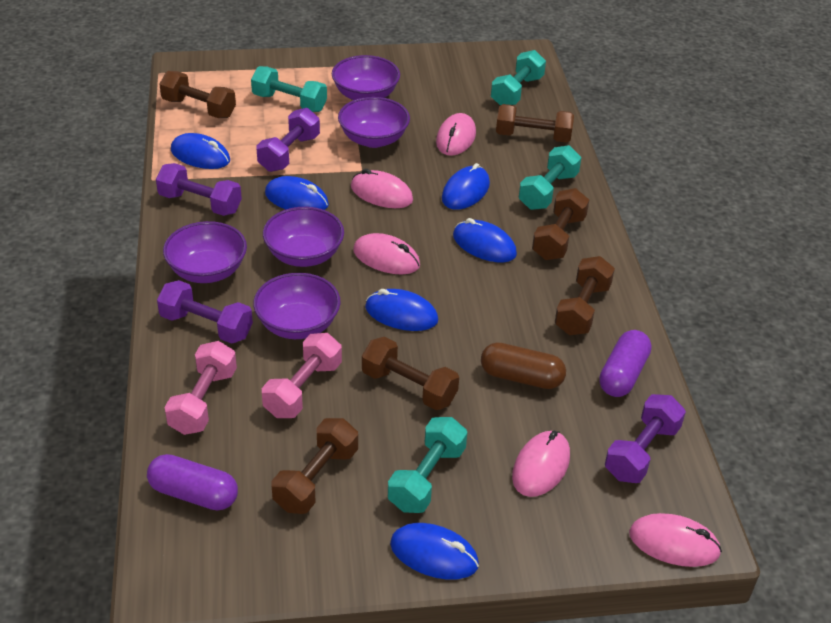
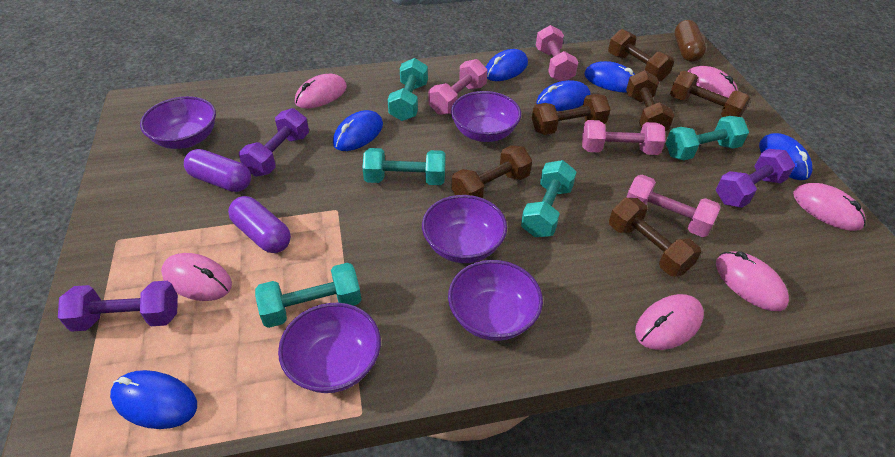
pink dumbbell: 2 -> 4
pink mouse: 5 -> 6
purple dumbbell: 4 -> 3
turquoise dumbbell: 4 -> 5

